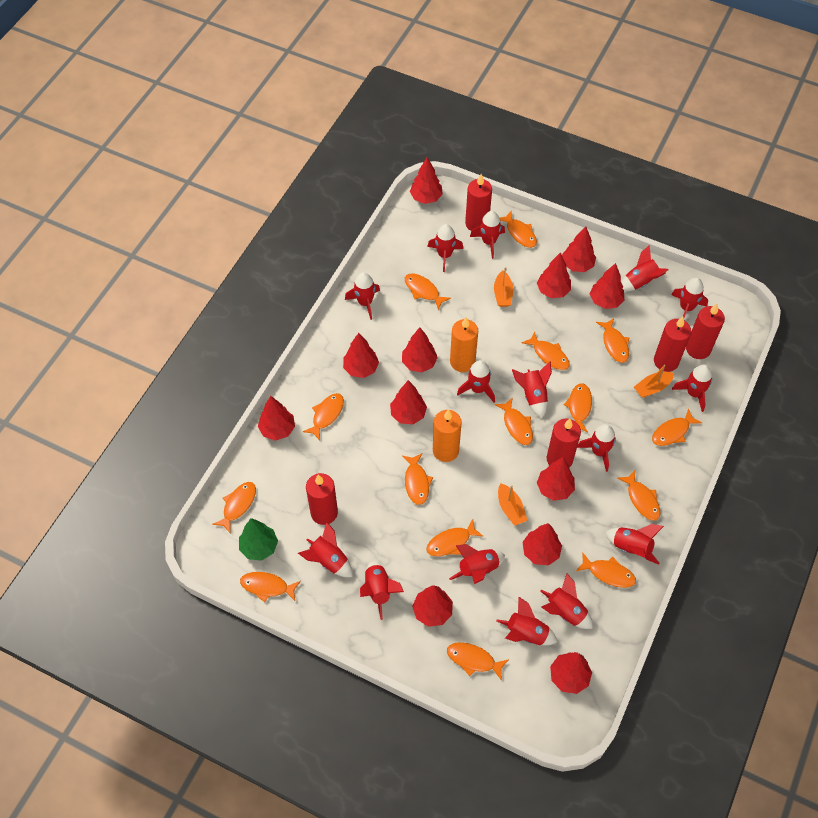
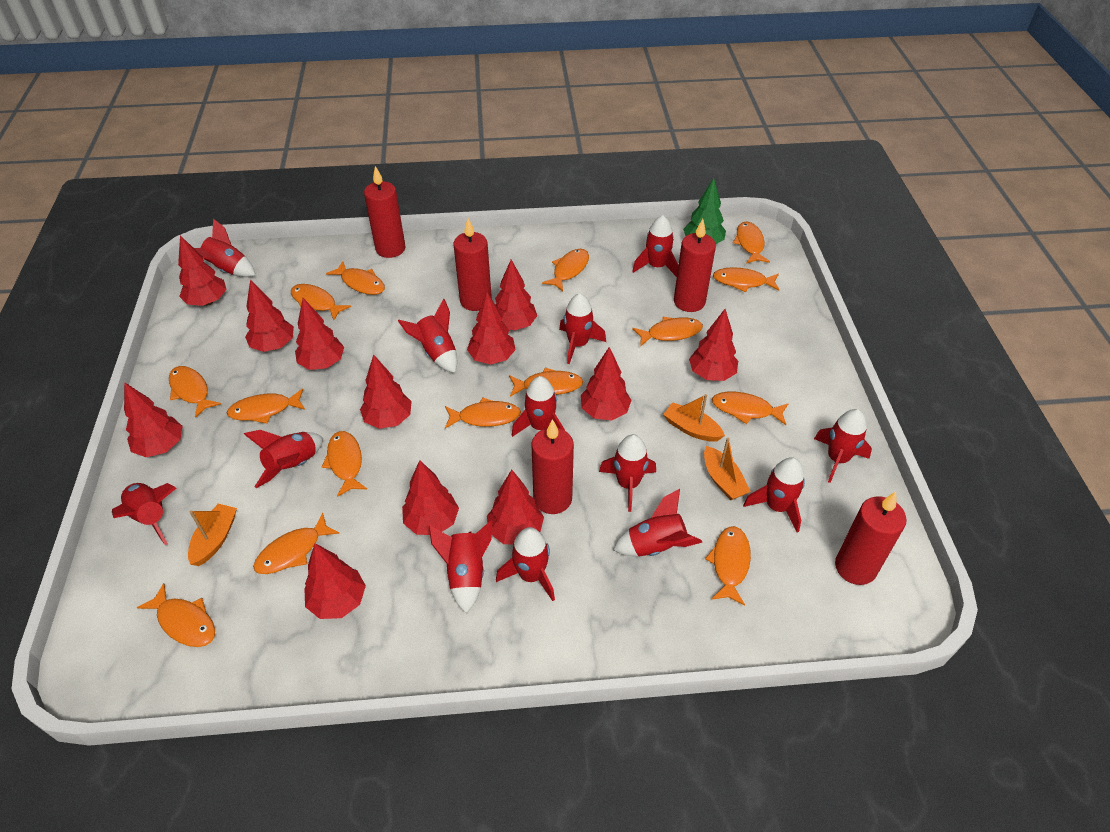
orange candle: 2 -> 0
red rocket: 15 -> 13

